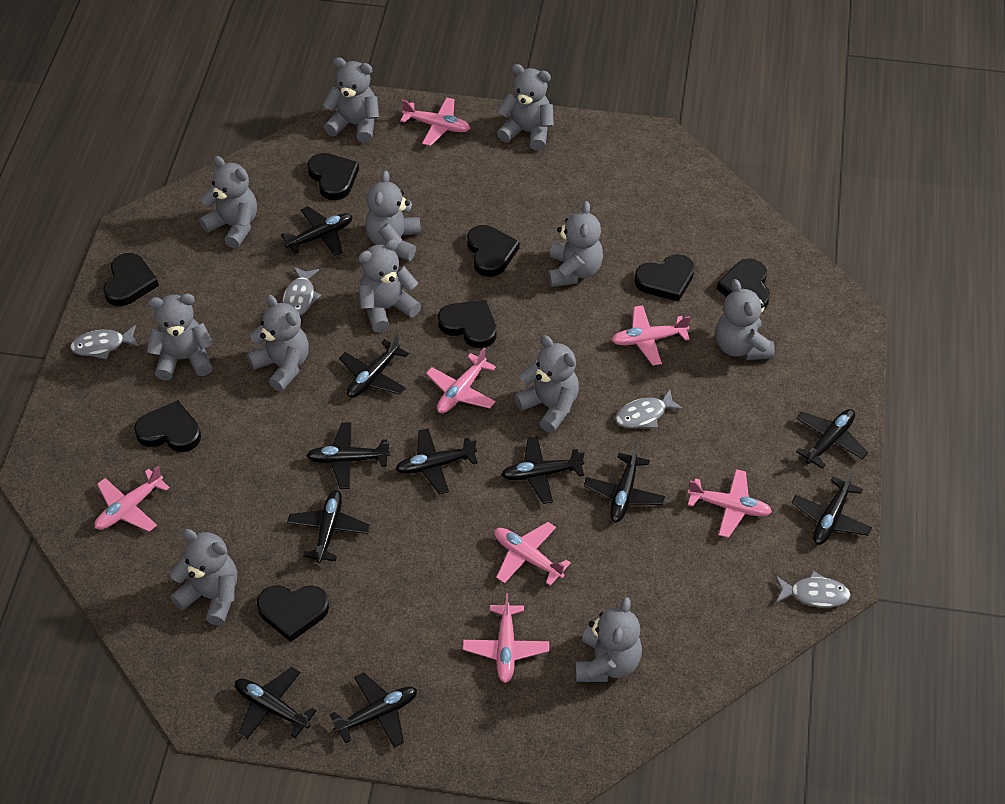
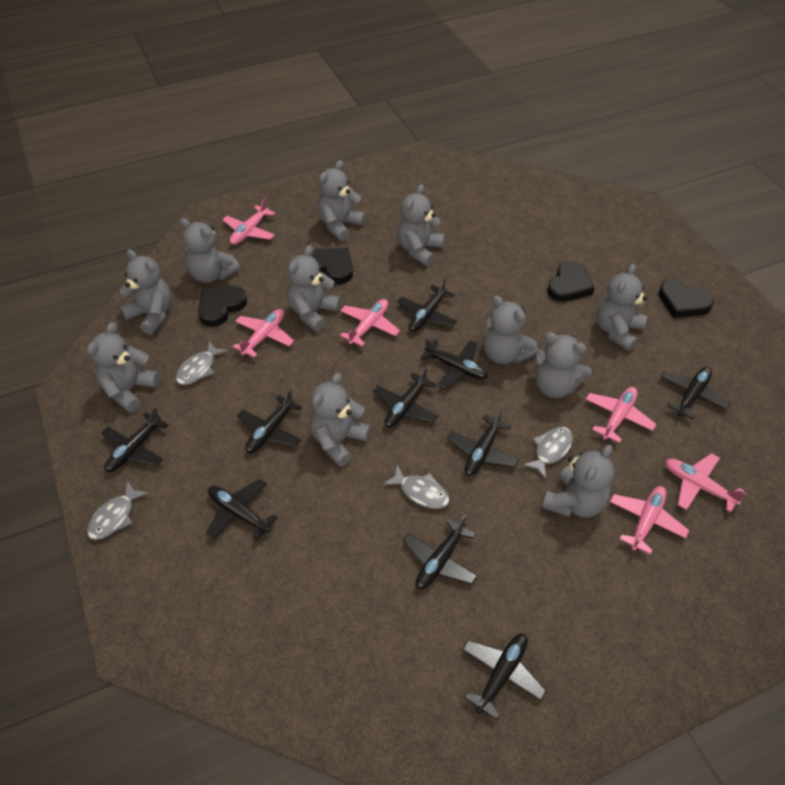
black heart: 8 -> 4
black plane: 11 -> 10
grey teddy bear: 12 -> 11
pink plane: 7 -> 6

